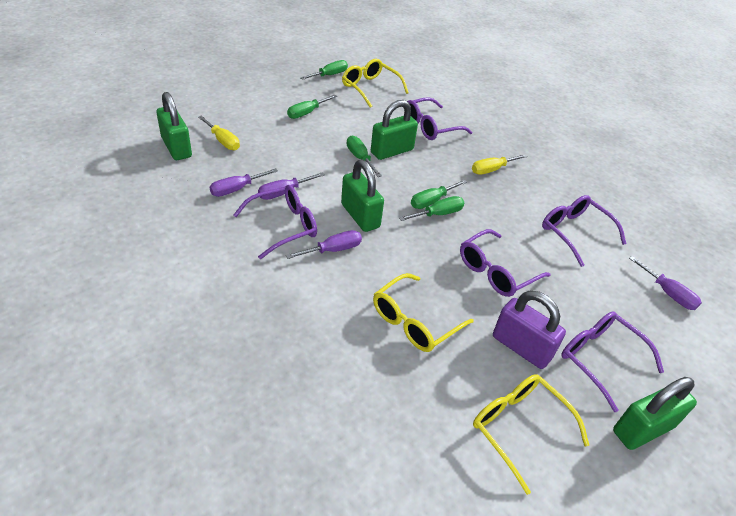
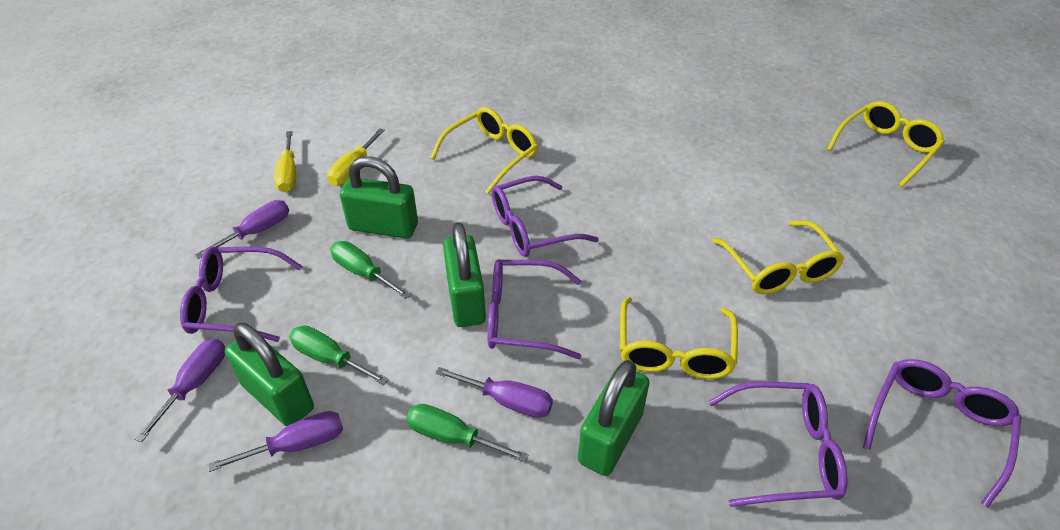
green screwdriver: 5 -> 3
purple padlock: 1 -> 0
yellow glasses: 3 -> 4

